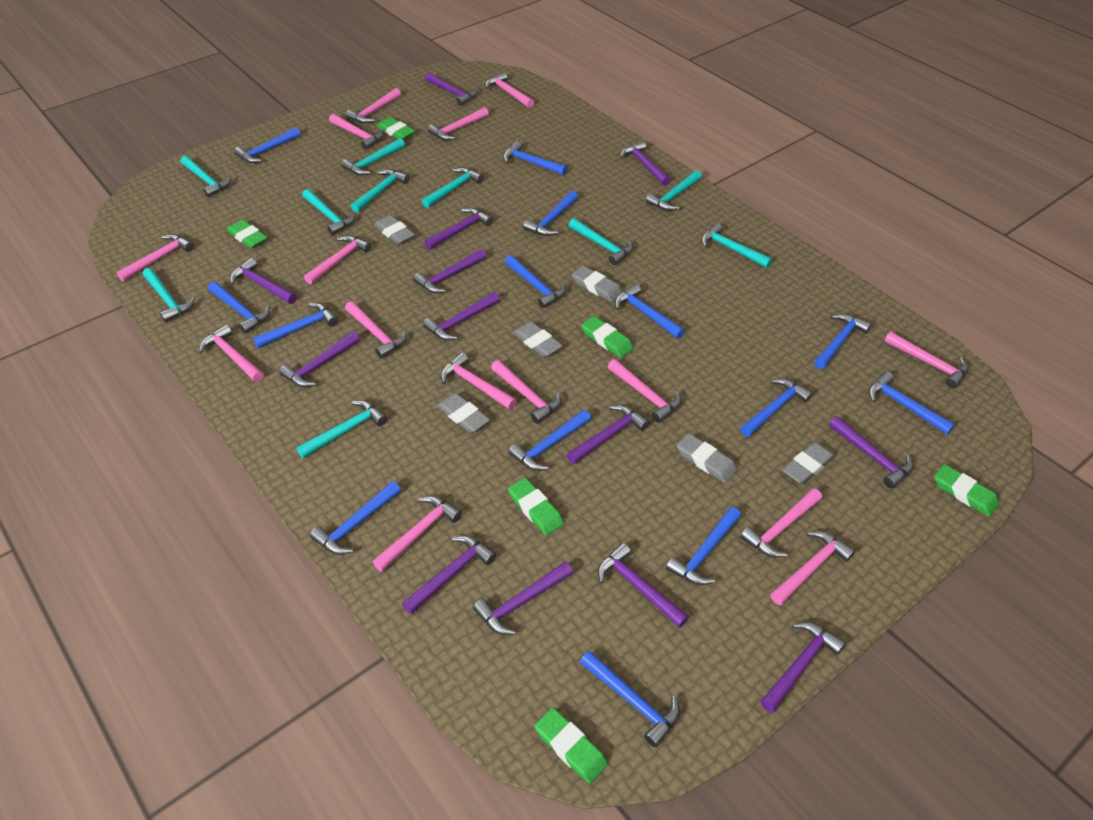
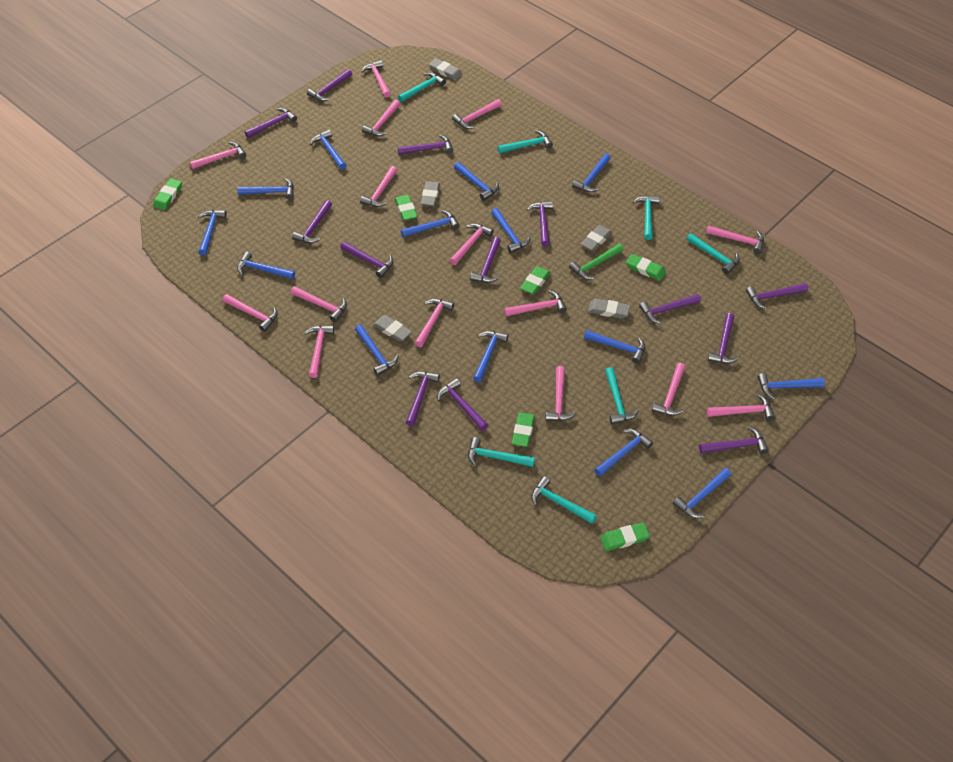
green hammer: 0 -> 1
grey eraser: 6 -> 5
turquoise hammer: 10 -> 7

